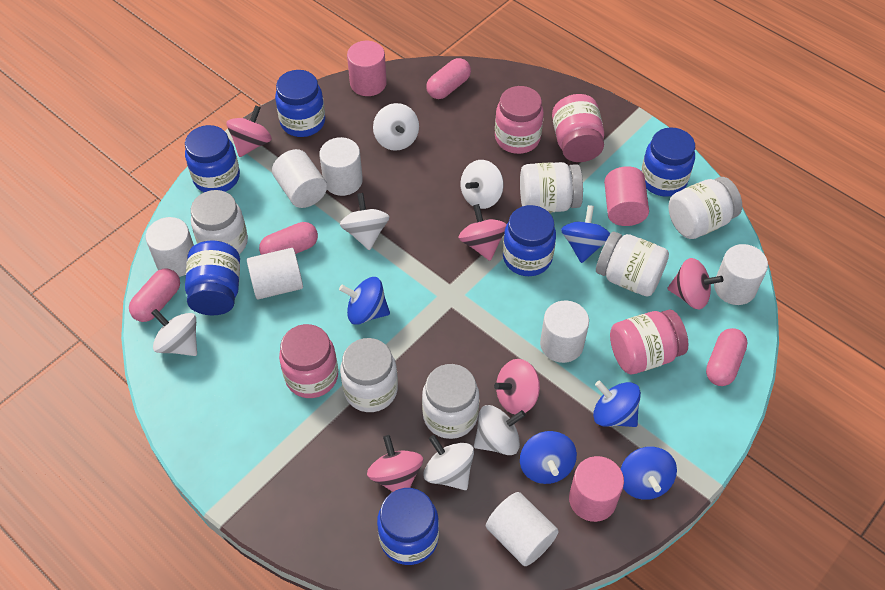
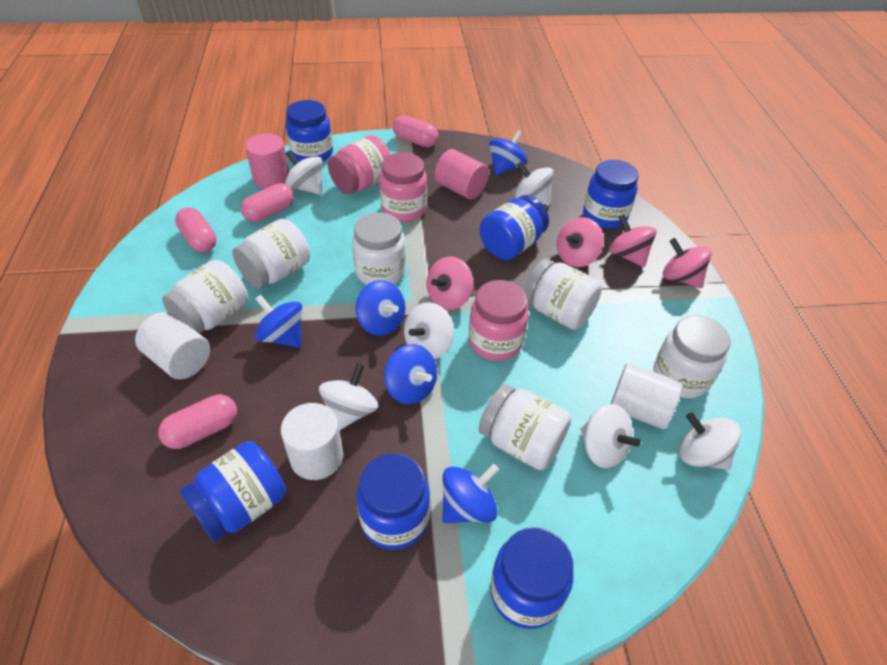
pink cylinder: 3 -> 2
pink jar: 4 -> 3
pink spinning top: 5 -> 4
white cylinder: 7 -> 3

